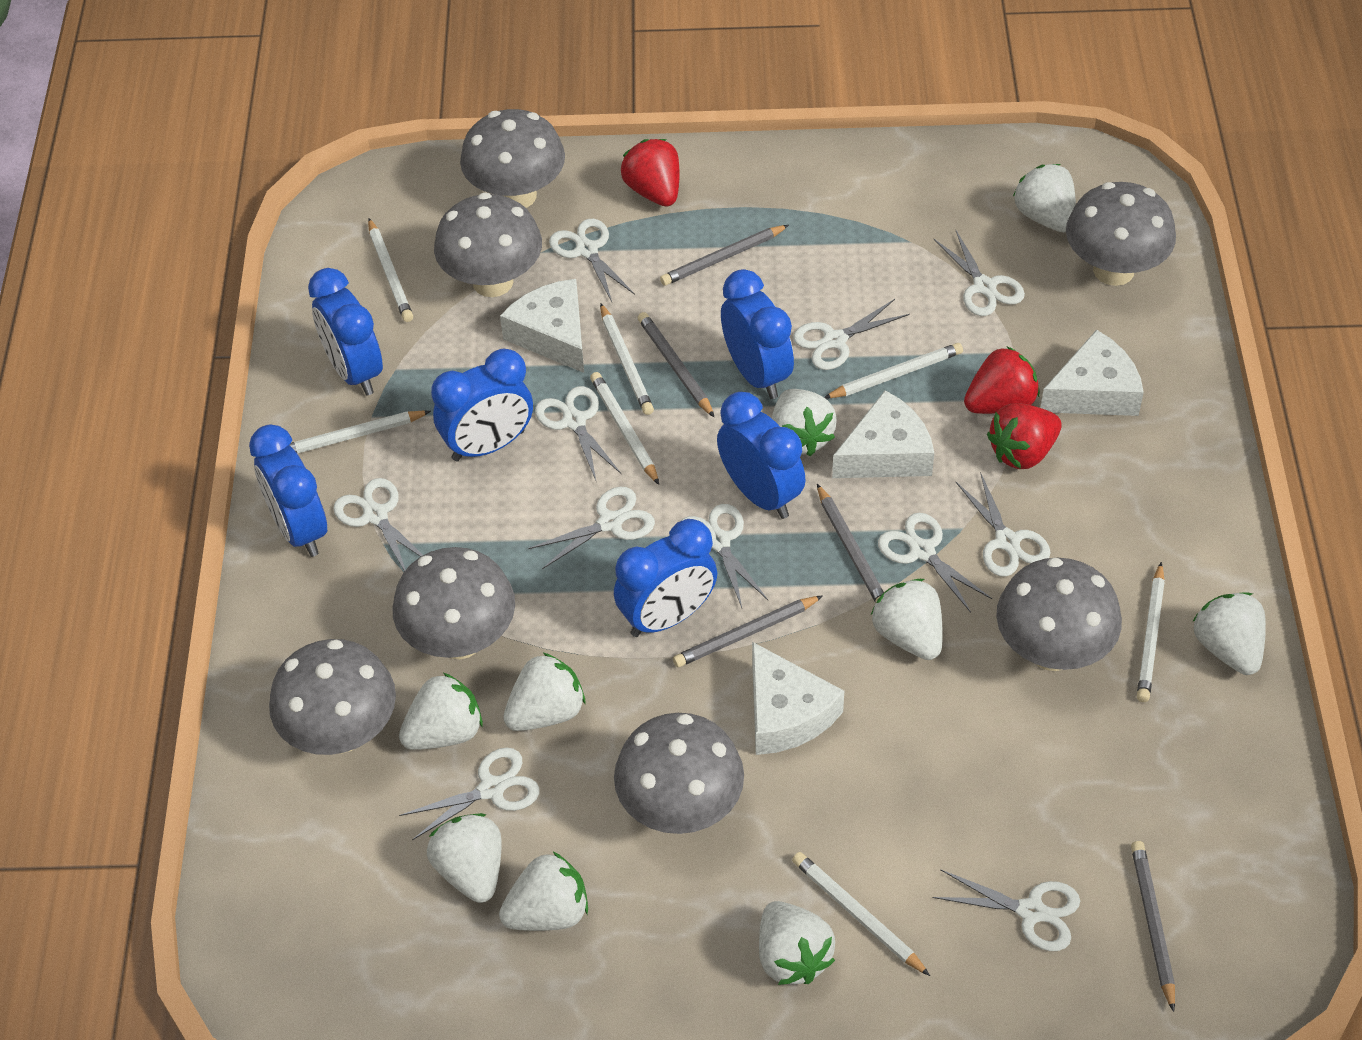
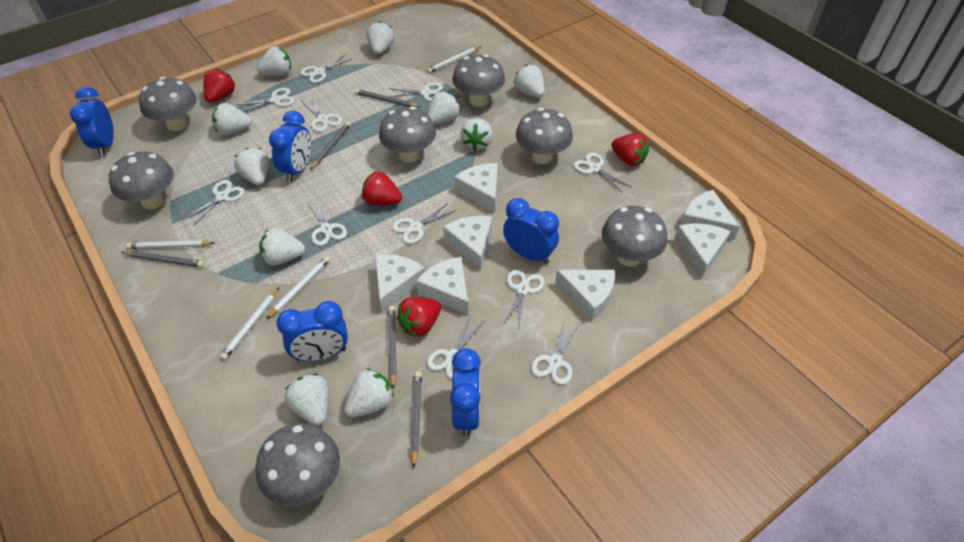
blue clock: 6 -> 5
red strawberry: 3 -> 4
white cheese: 4 -> 7
white pencil: 7 -> 4
white strawberry: 9 -> 10

